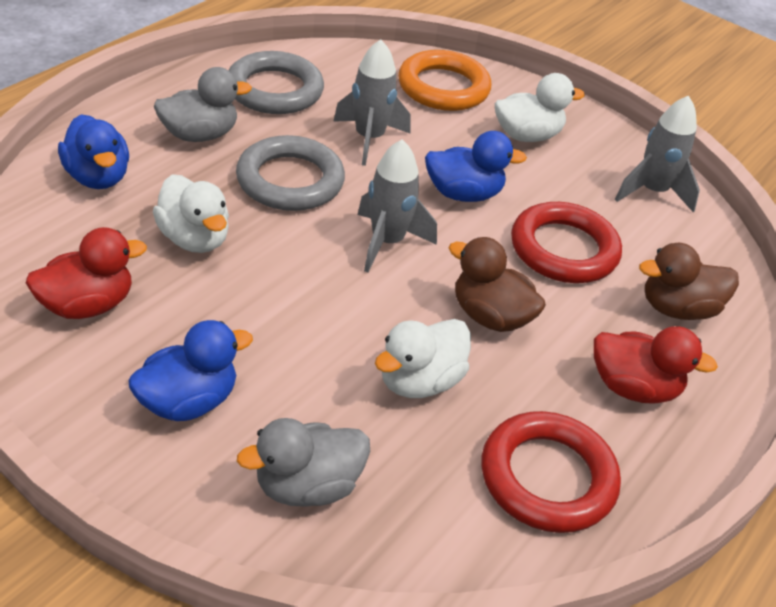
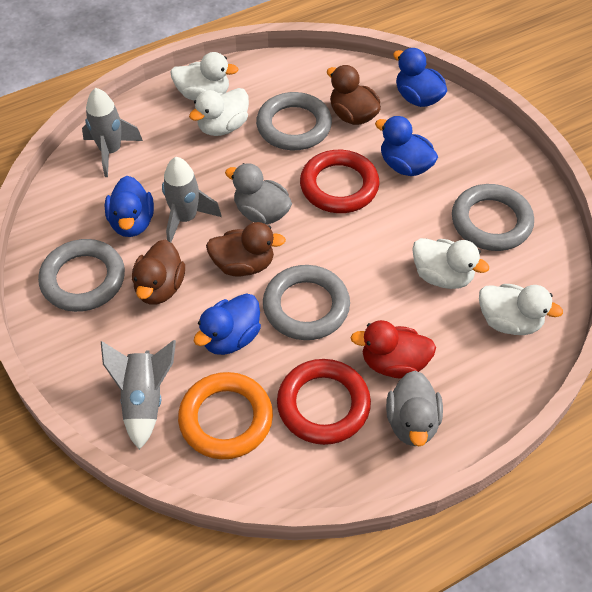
blue duck: 3 -> 4
brown duck: 2 -> 3
grey ring: 2 -> 4
red duck: 2 -> 1
white duck: 3 -> 4

